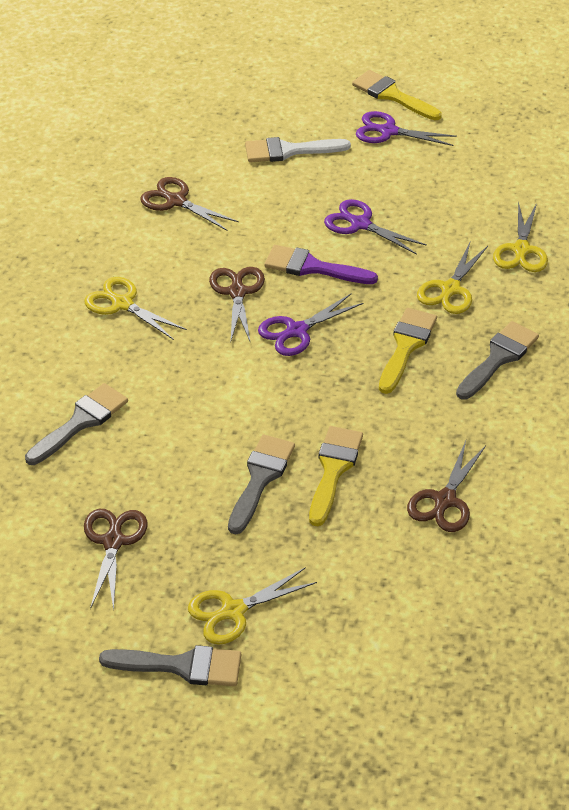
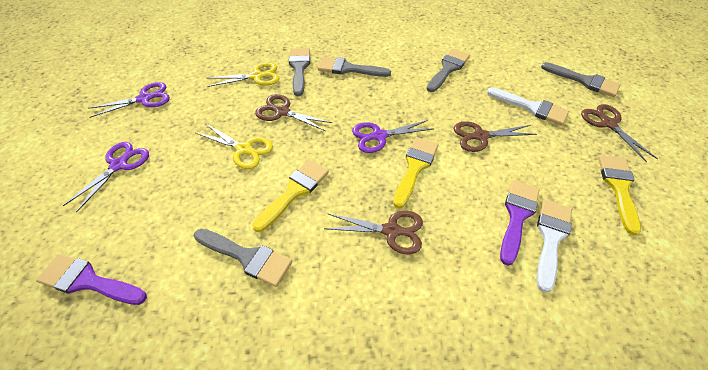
grey brush: 4 -> 5
purple brush: 1 -> 2
white brush: 1 -> 2
yellow scissors: 4 -> 2

